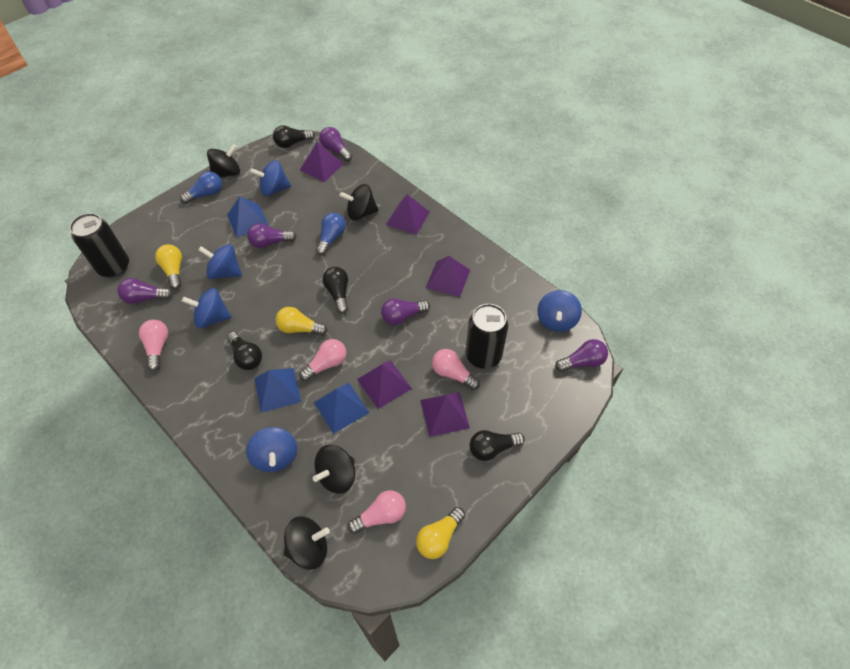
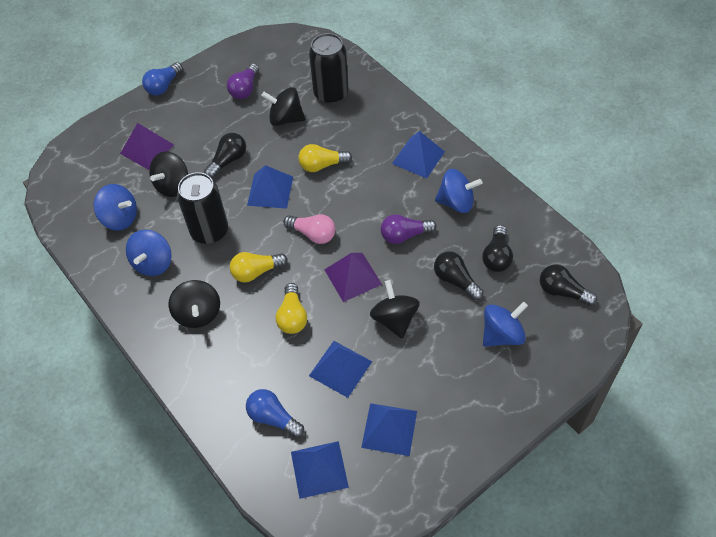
blue pyramid: 3 -> 5
blue spinning top: 5 -> 4
pink light bulb: 4 -> 1
purple light bulb: 5 -> 2
purple pyramid: 5 -> 2

